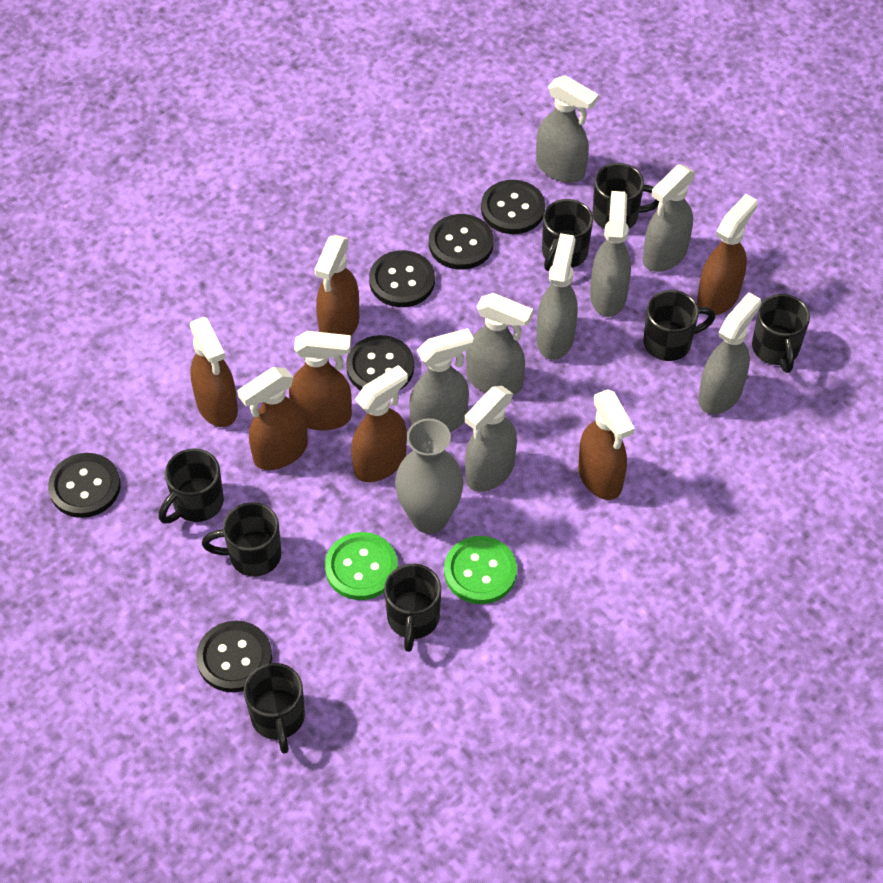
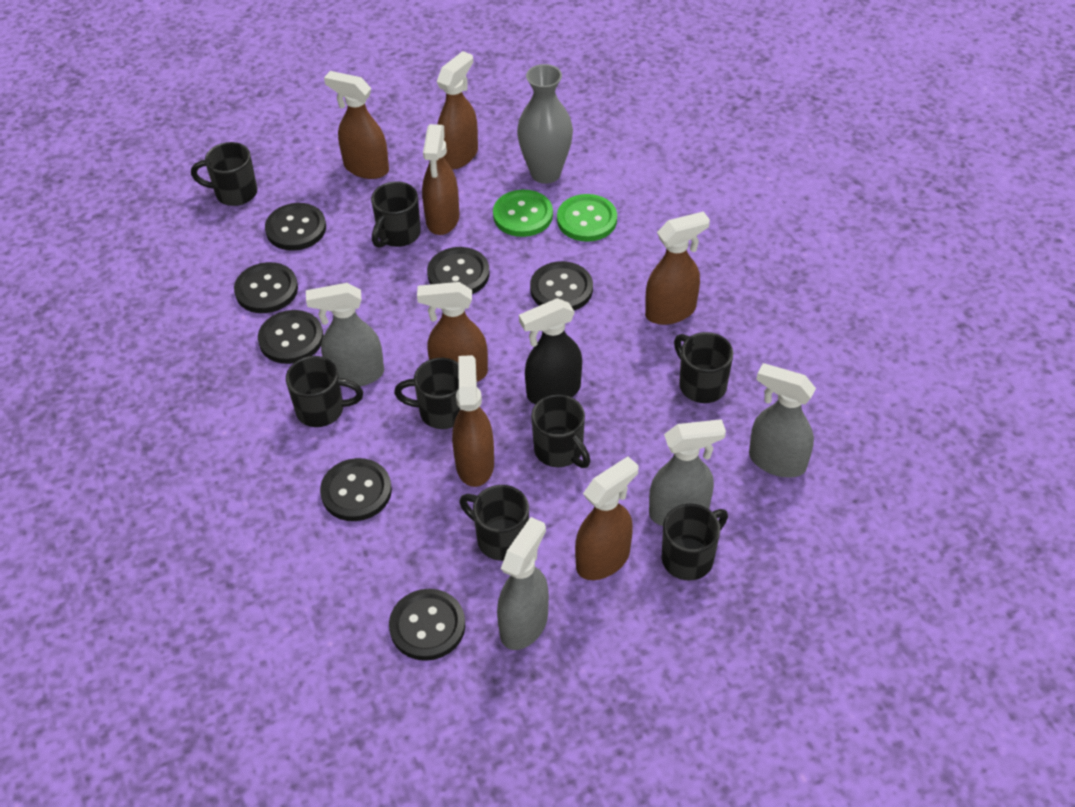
black button: 6 -> 7
black spray bottle: 0 -> 1
grey spray bottle: 8 -> 4

